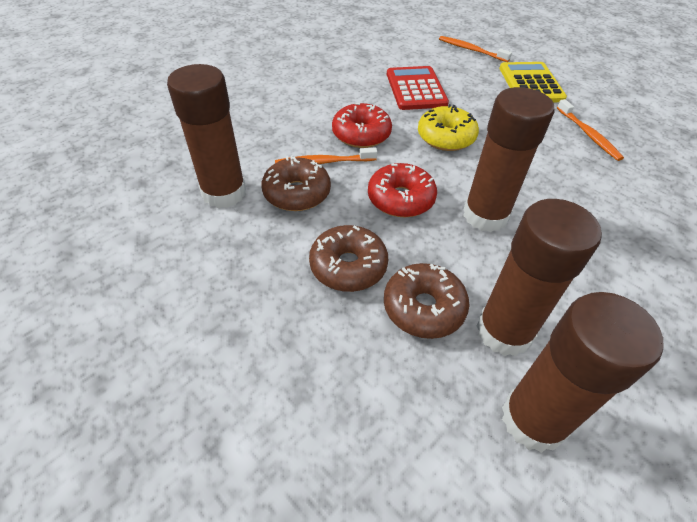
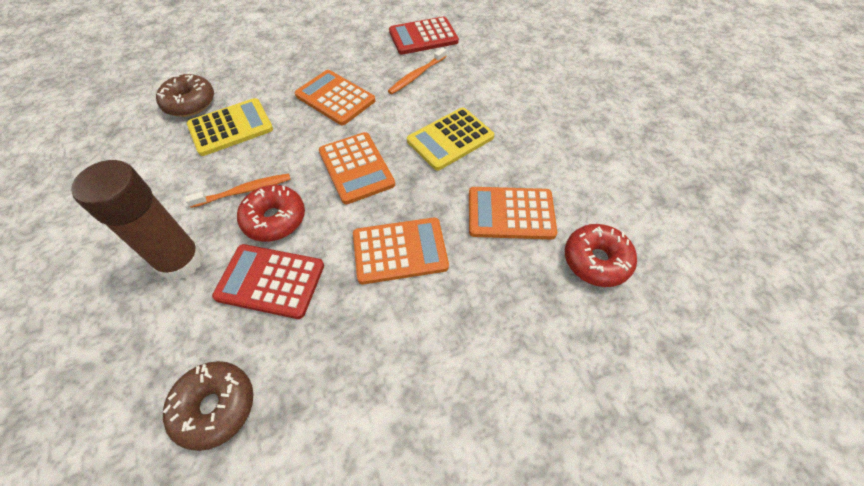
brown donut: 3 -> 2
brown glue stick: 4 -> 1
orange calculator: 0 -> 4
orange toothbrush: 3 -> 2
red calculator: 1 -> 2
yellow calculator: 1 -> 2
yellow donut: 1 -> 0

